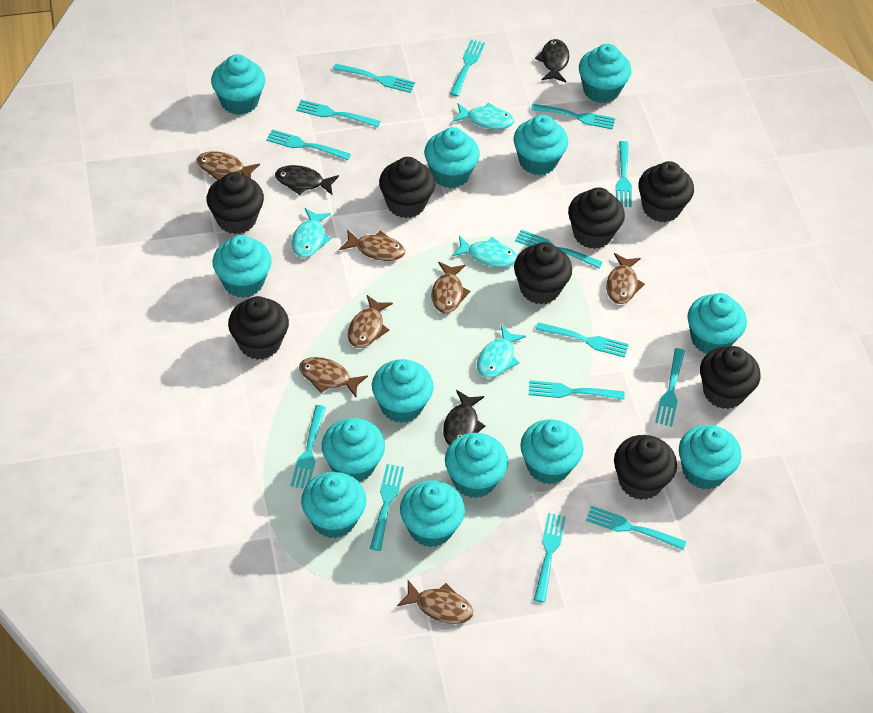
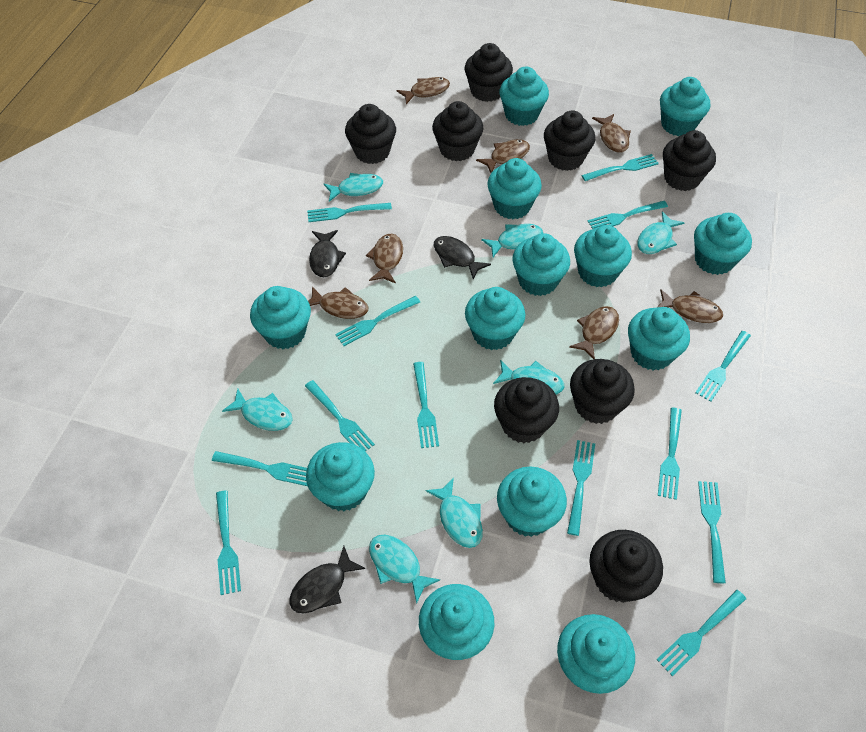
turquoise fish: 4 -> 7
turquoise fork: 14 -> 13

